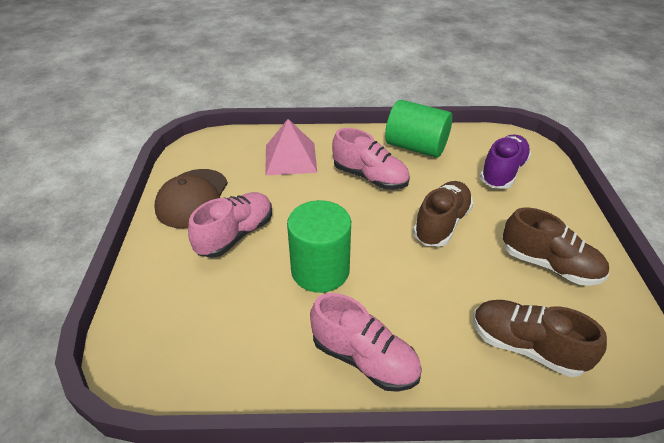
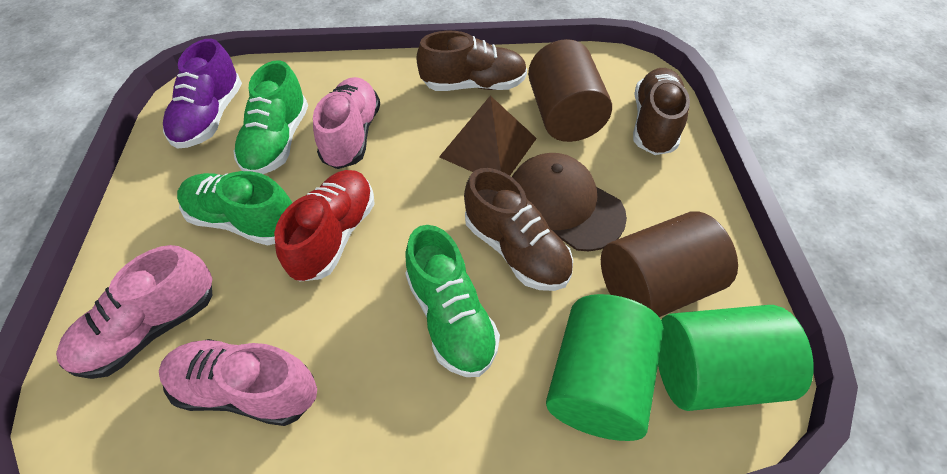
brown cylinder: 0 -> 2
brown pyramid: 0 -> 1
green shoe: 0 -> 3
pink pyramid: 1 -> 0
red shoe: 0 -> 1

